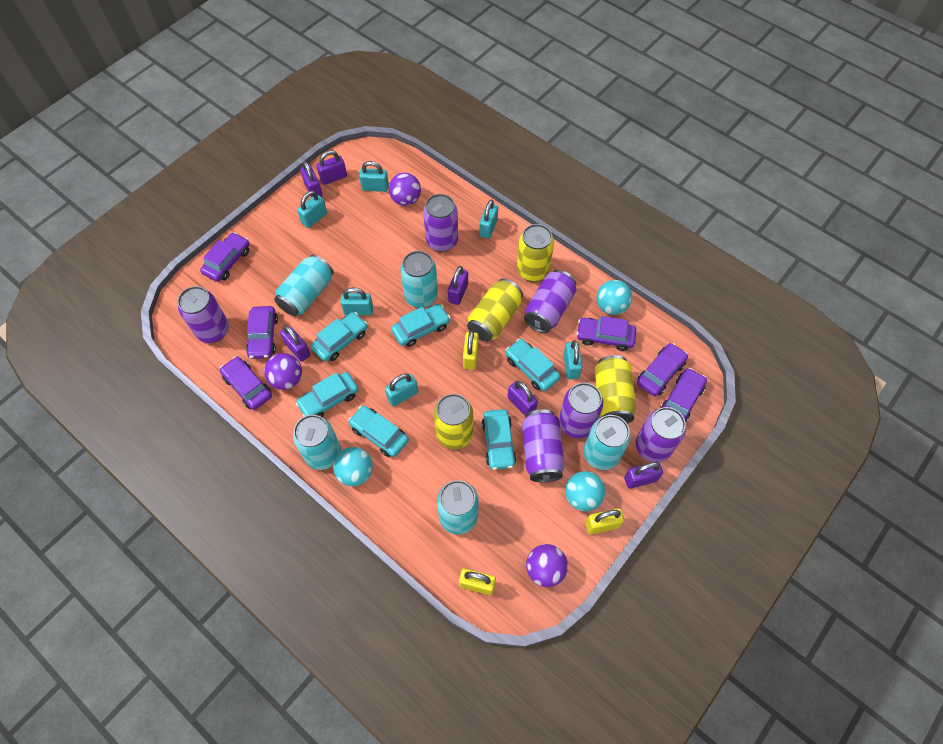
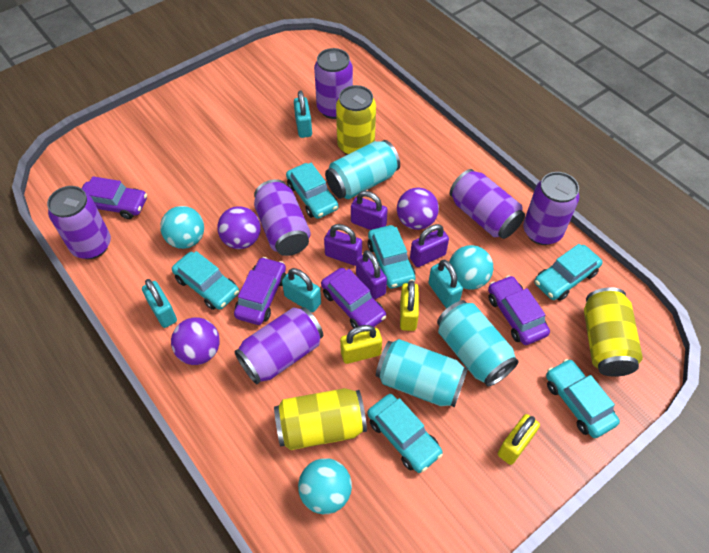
purple car: 6 -> 4
purple padlock: 6 -> 4
turquoise can: 5 -> 3
turquoise padlock: 6 -> 4
yellow can: 4 -> 3

